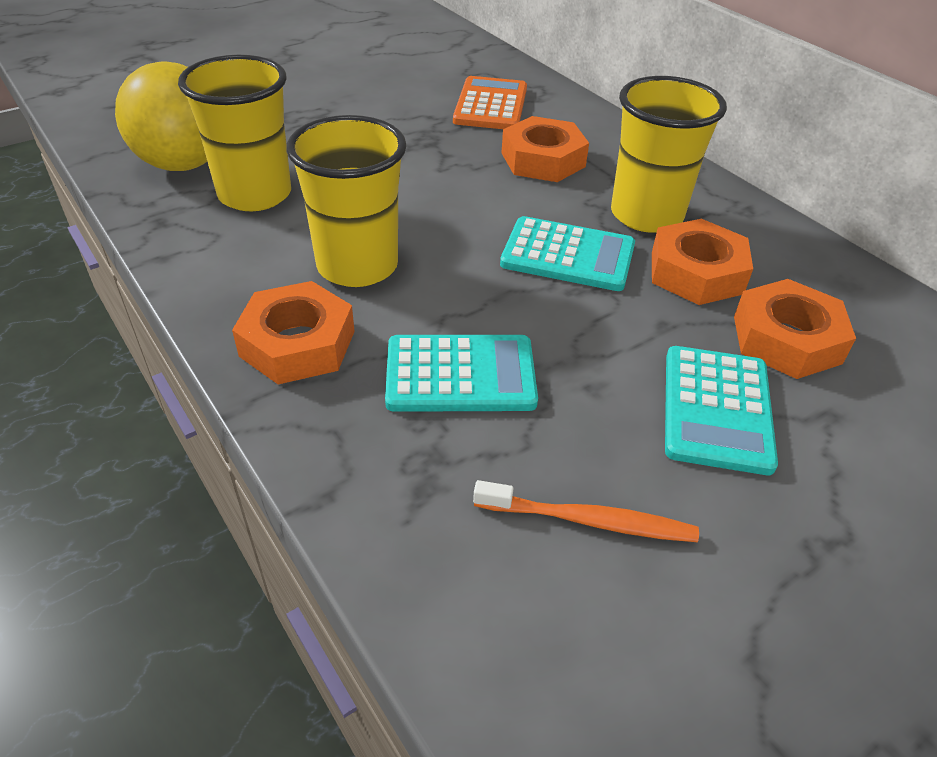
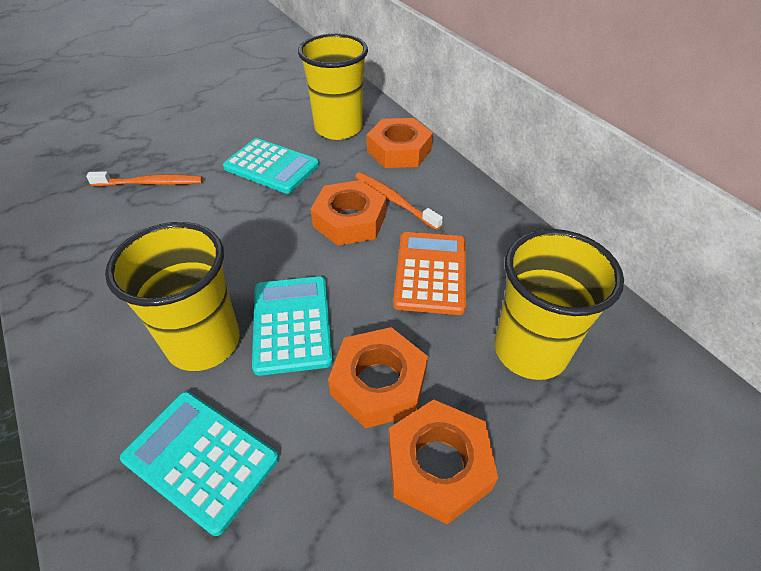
orange toothbrush: 1 -> 2
yellow ball: 1 -> 0

